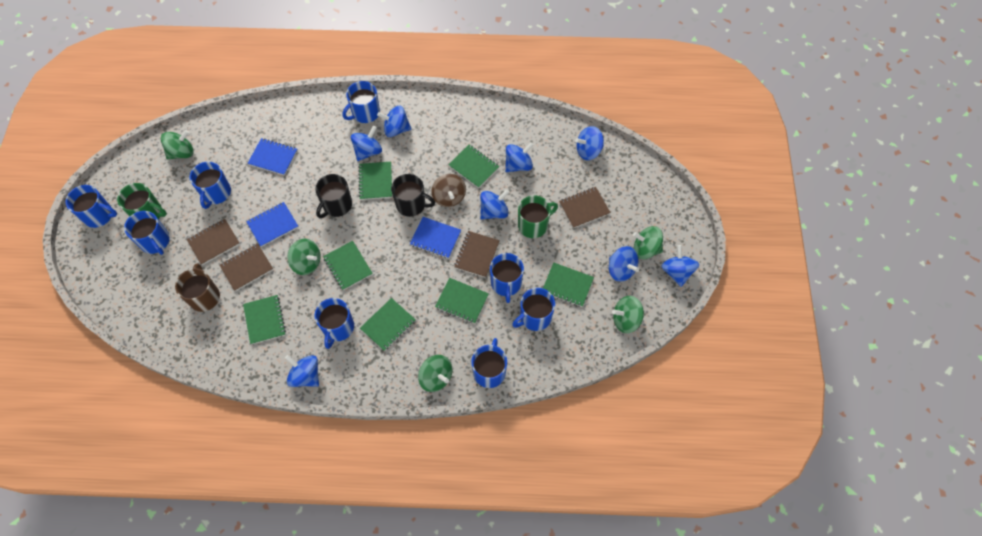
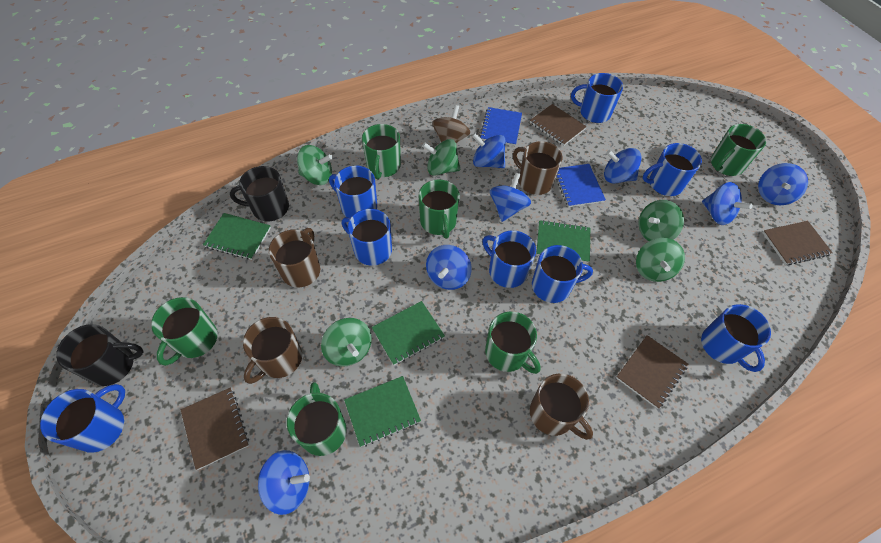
blue notebook: 3 -> 2
blue spinning top: 8 -> 7
brown mug: 1 -> 4
green mug: 2 -> 6
green notebook: 7 -> 4

